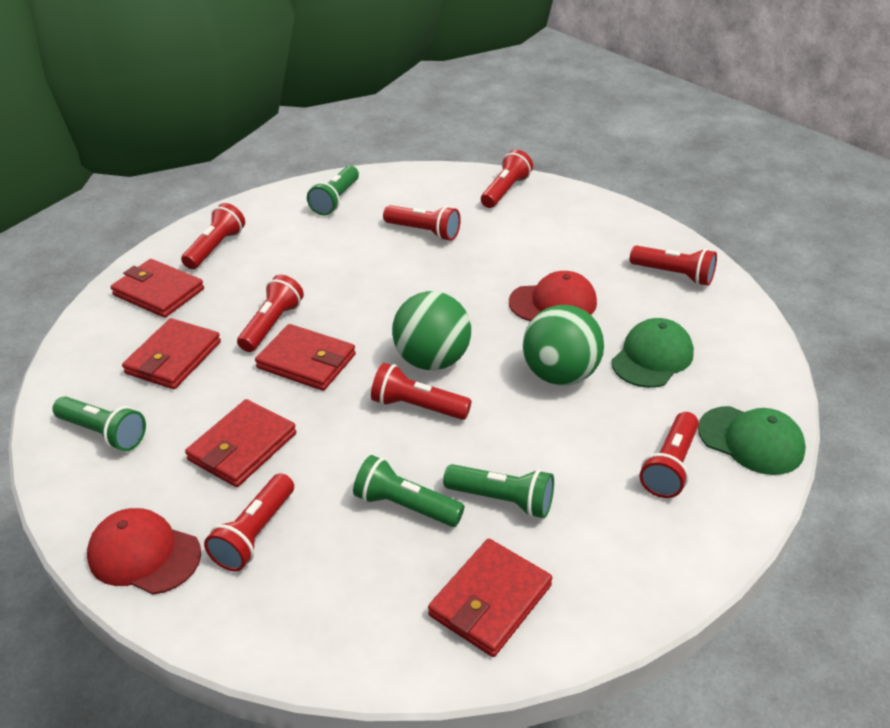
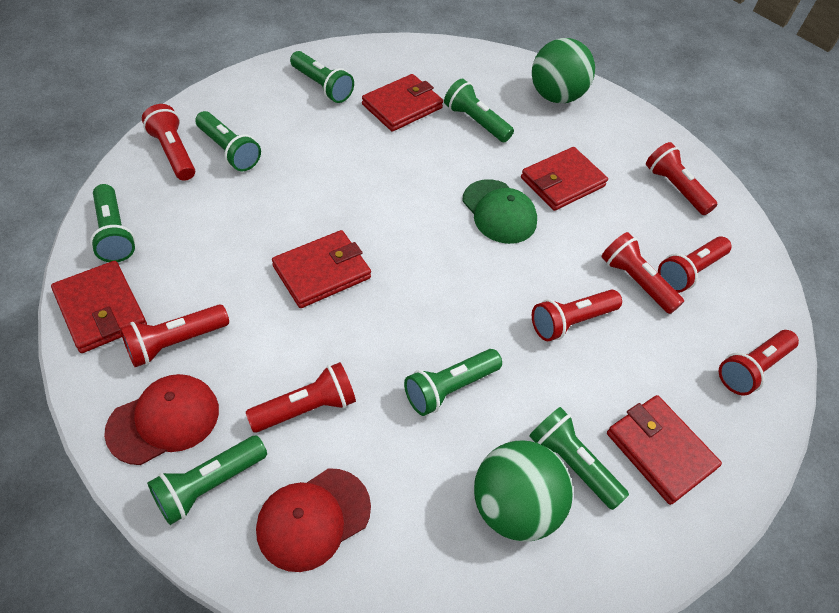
green cap: 2 -> 1
green flashlight: 4 -> 7

